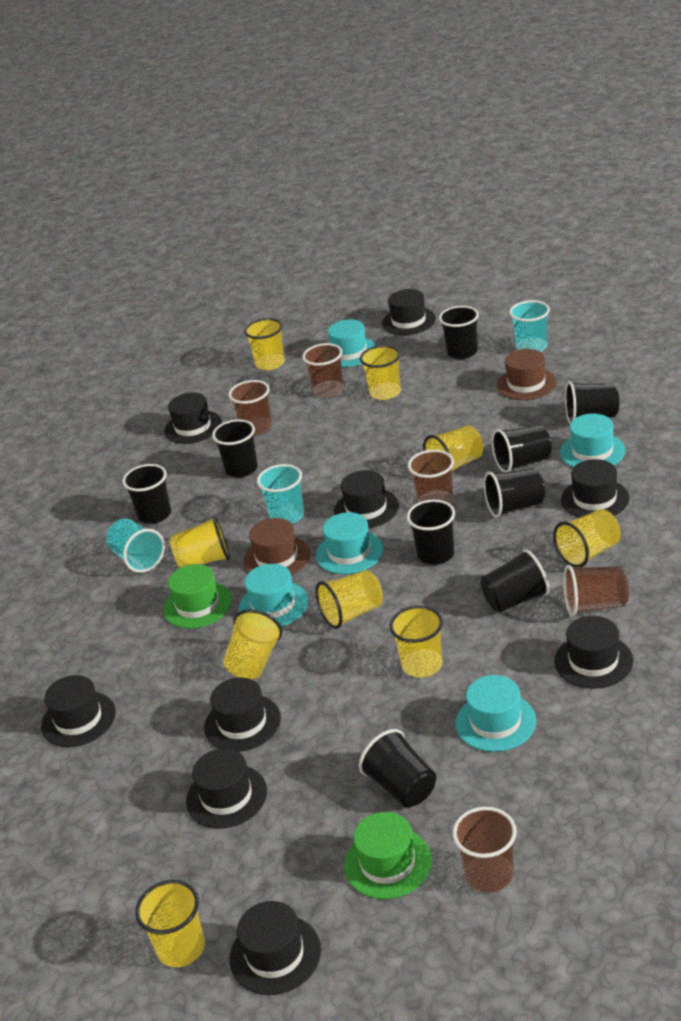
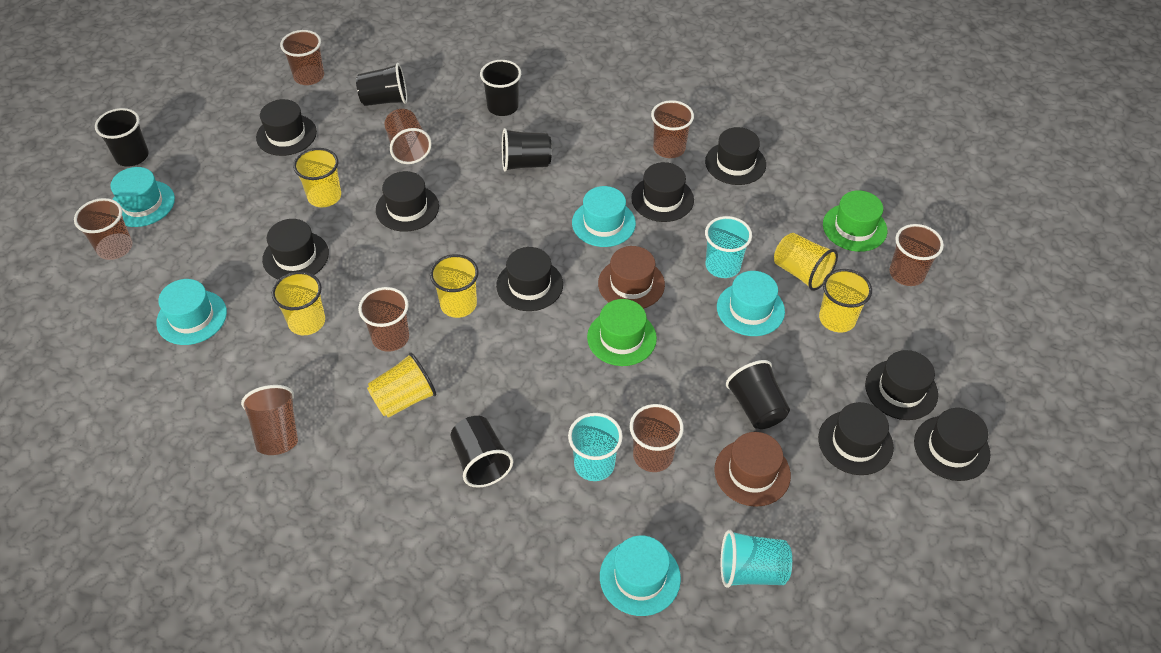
black cup: 9 -> 6
brown cup: 5 -> 8
yellow cup: 9 -> 6

